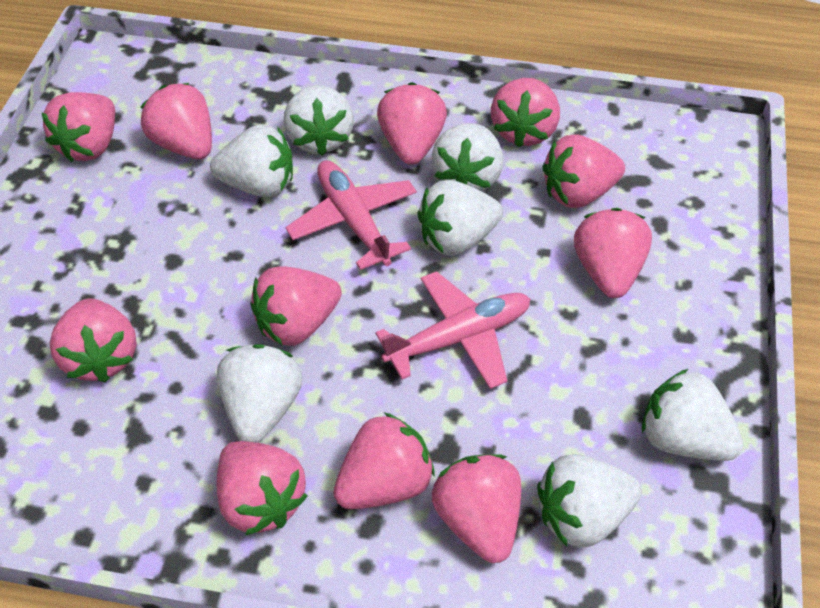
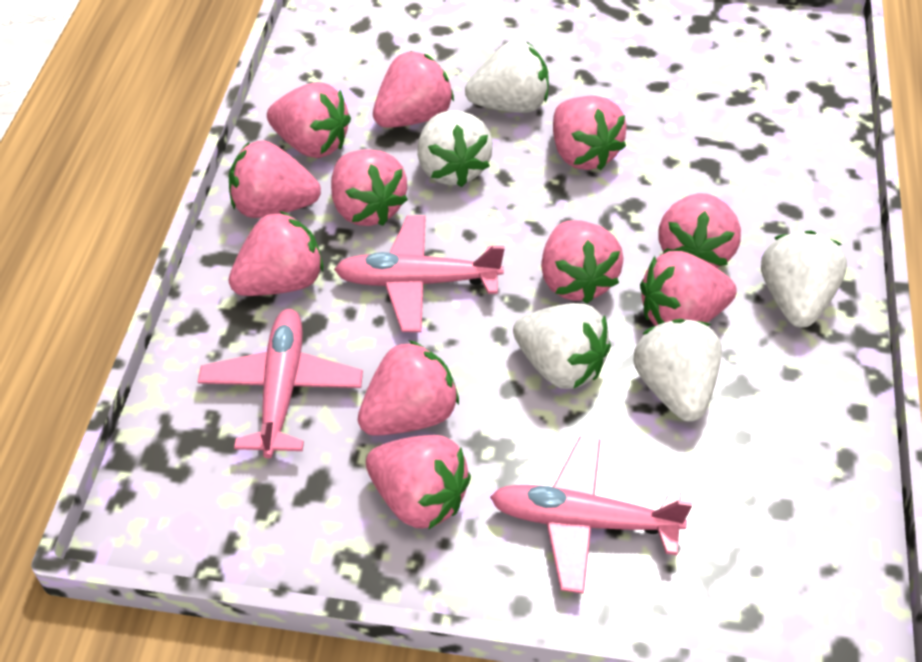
pink plane: 2 -> 3
white strawberry: 7 -> 5

